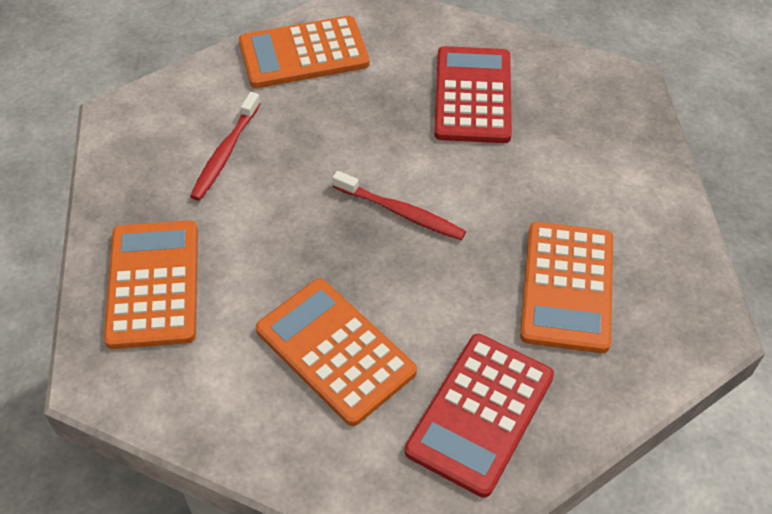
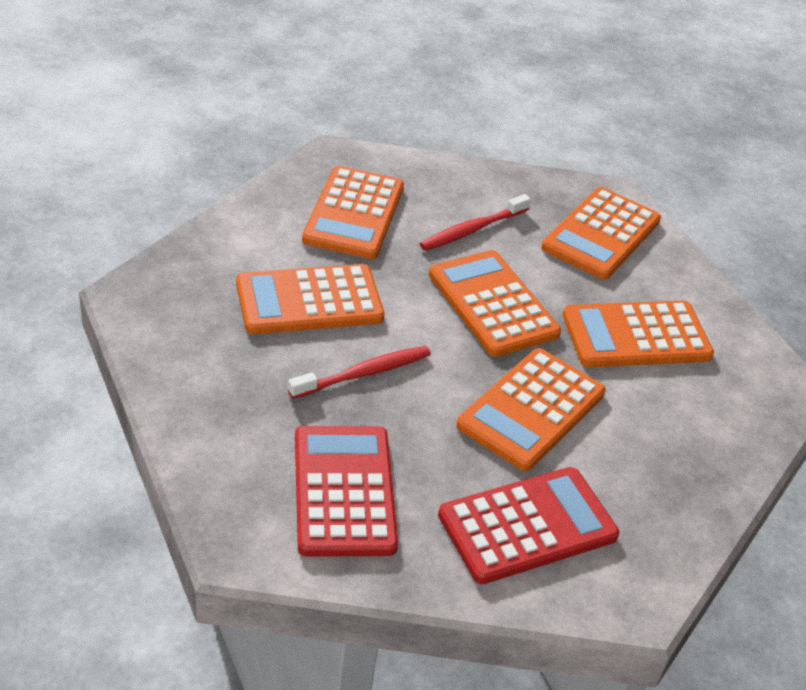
orange calculator: 4 -> 6

